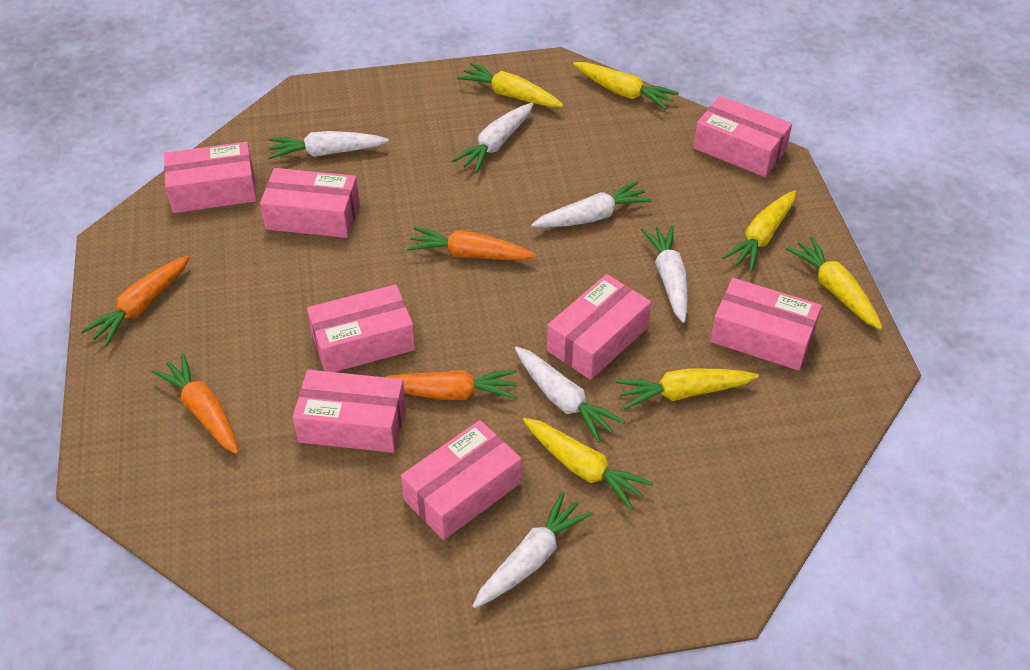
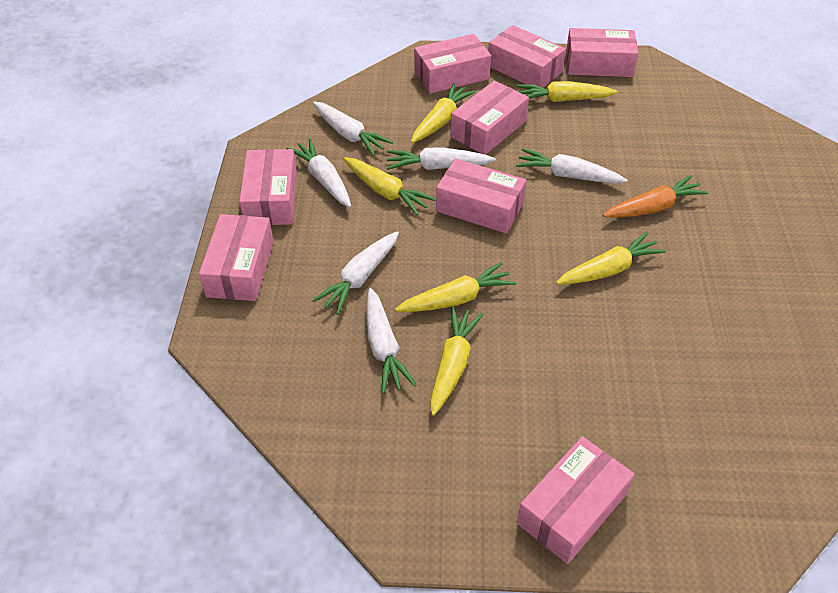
orange carrot: 4 -> 1

